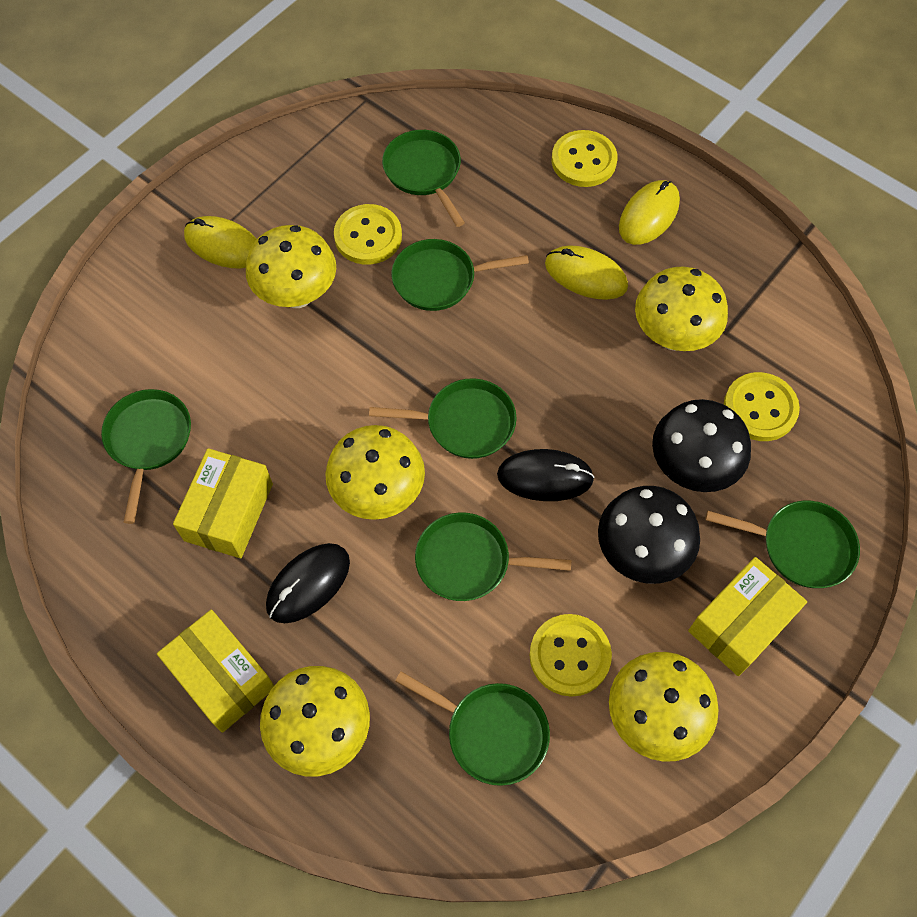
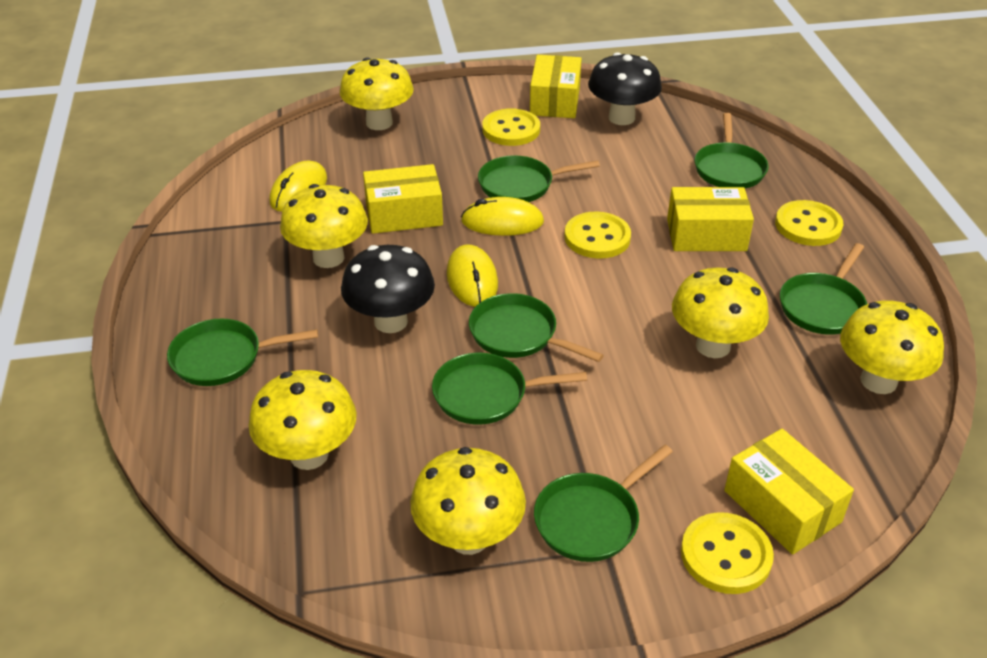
black mouse: 2 -> 0
yellow box: 3 -> 4
yellow mushroom: 5 -> 6

